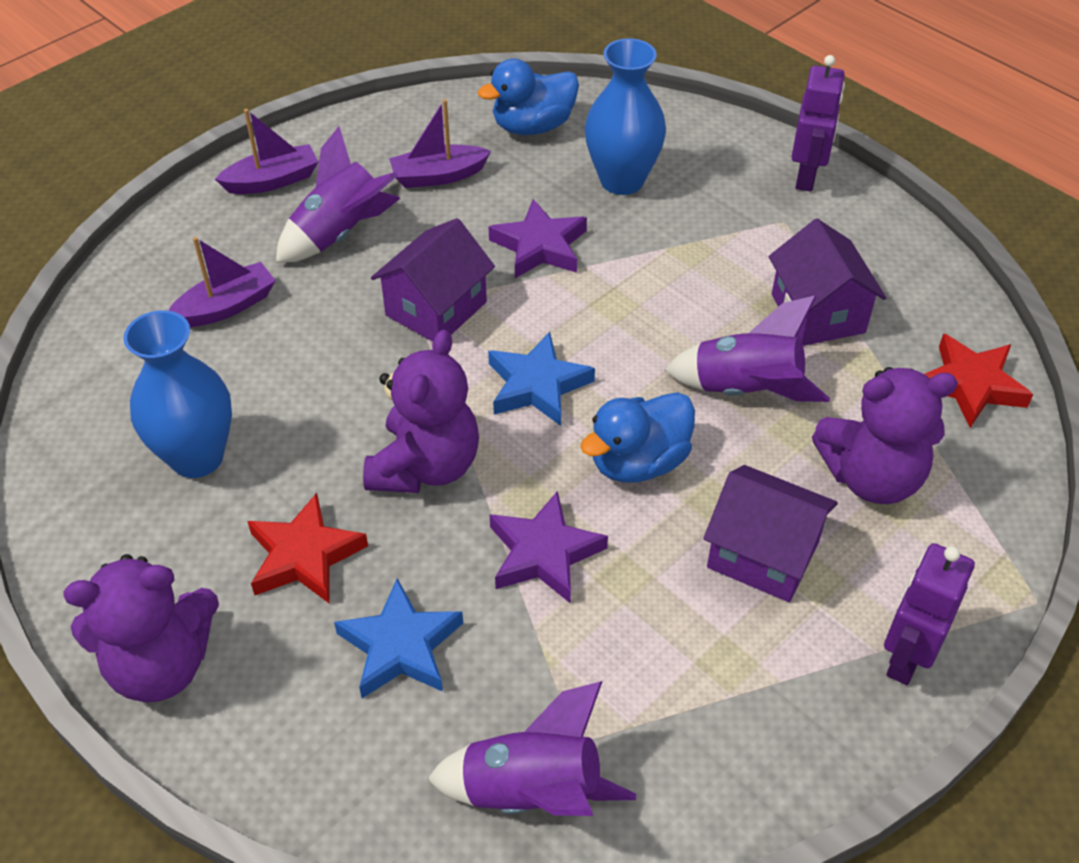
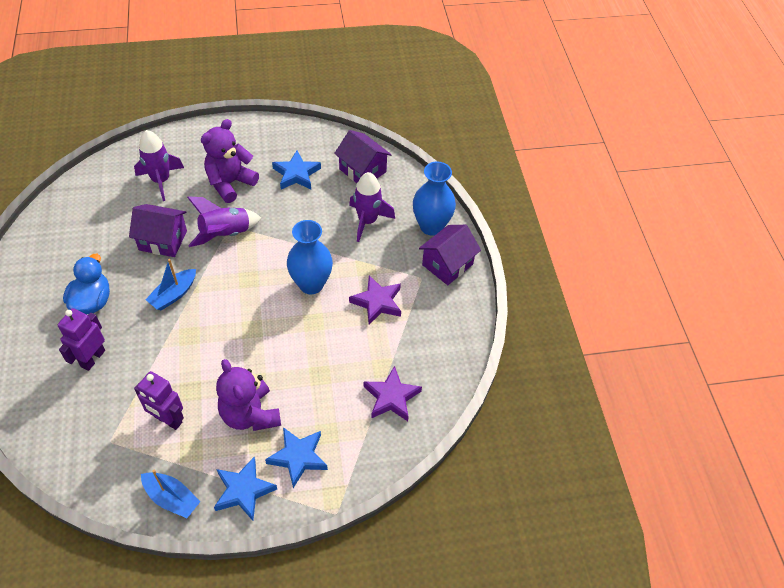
blue boat: 0 -> 2
blue duck: 2 -> 1
blue star: 2 -> 3
purple boat: 3 -> 0
purple teddy bear: 3 -> 2
red star: 2 -> 0

